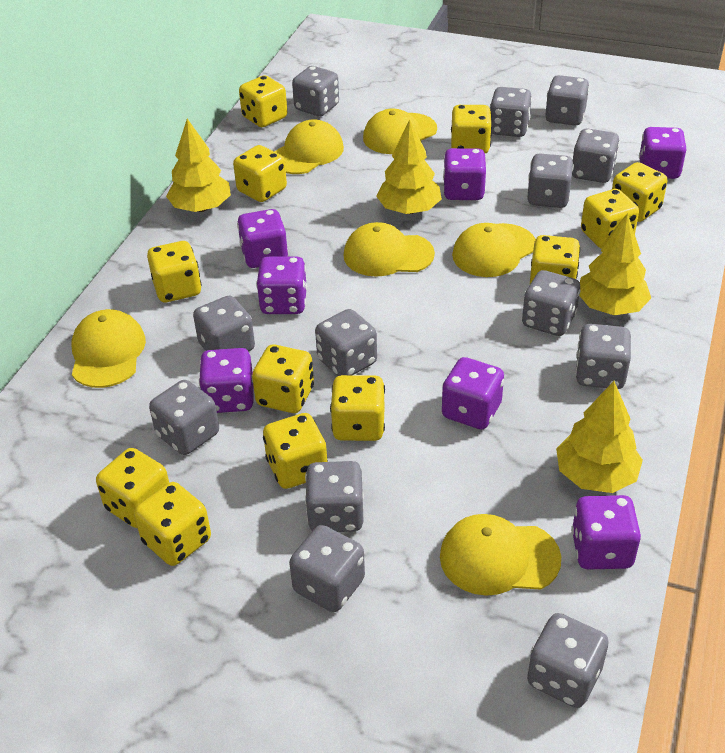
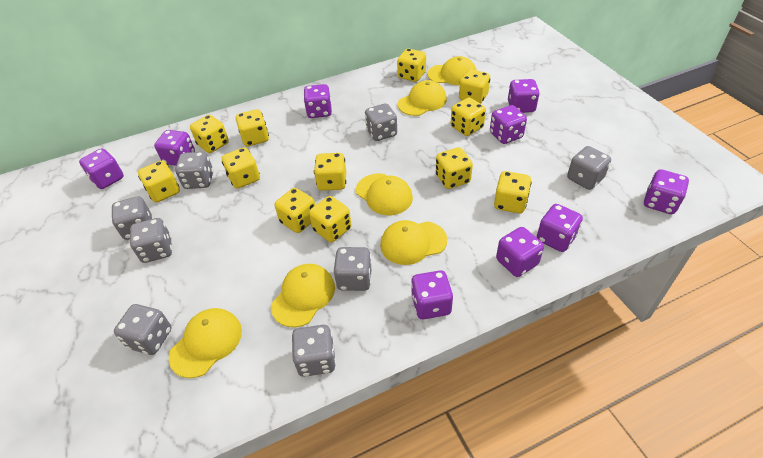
grey dice: 13 -> 8
purple dice: 7 -> 9
yellow tree: 4 -> 0

